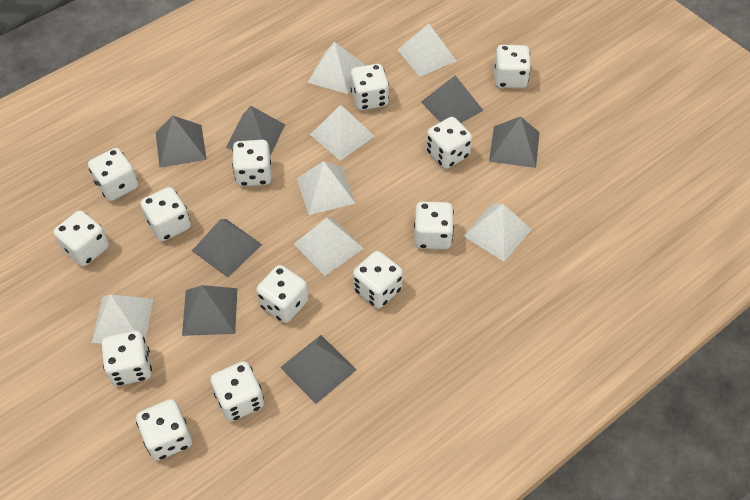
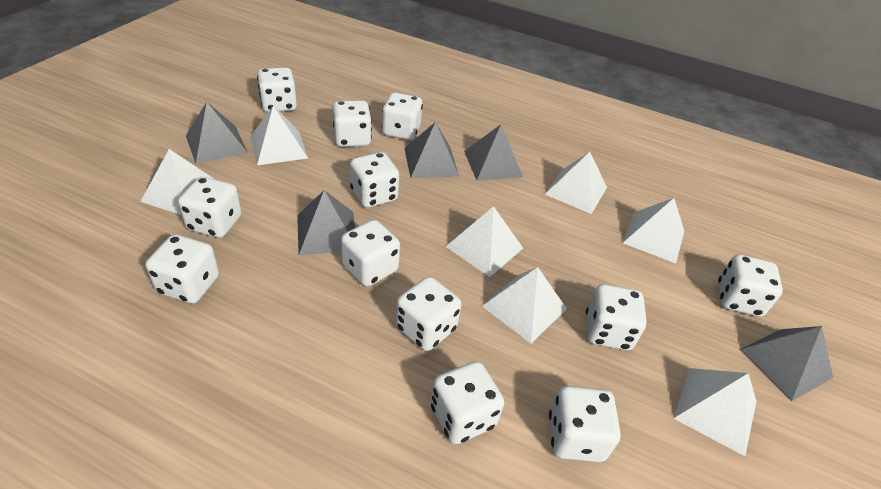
grey pyramid: 7 -> 5
white dice: 13 -> 12

